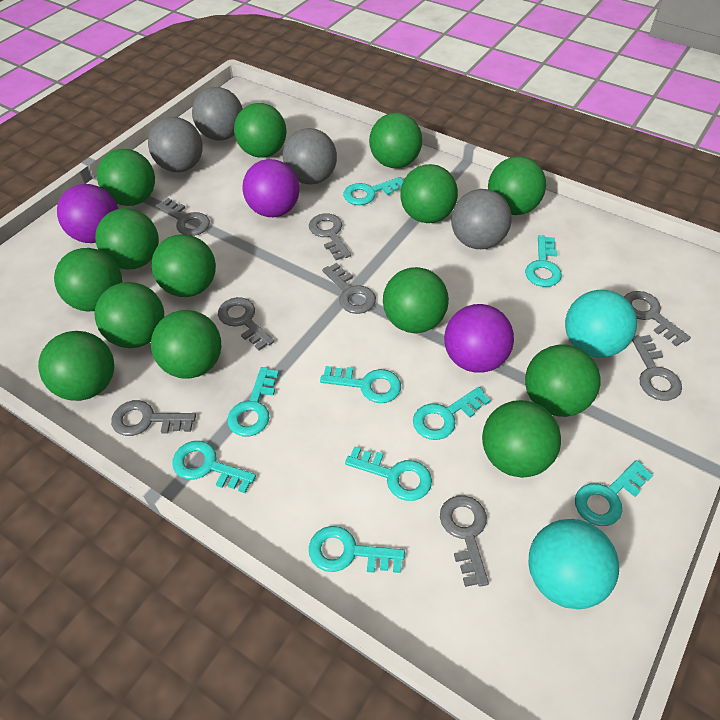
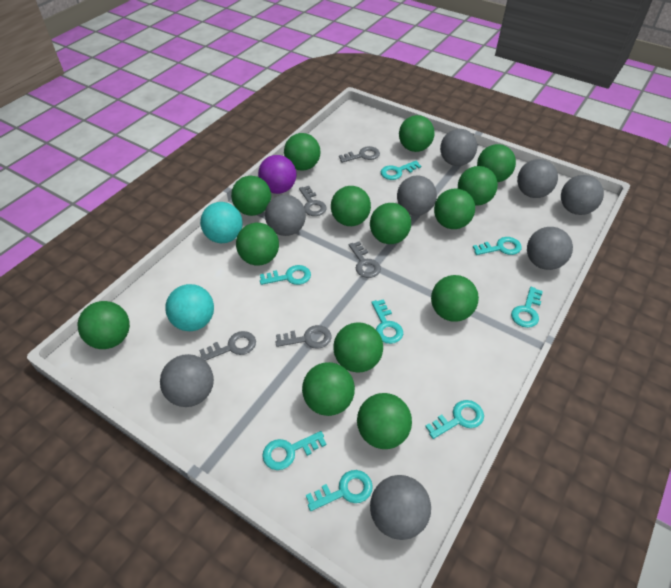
grey ball: 4 -> 8
grey key: 8 -> 5
purple ball: 3 -> 1
turquoise key: 9 -> 8

